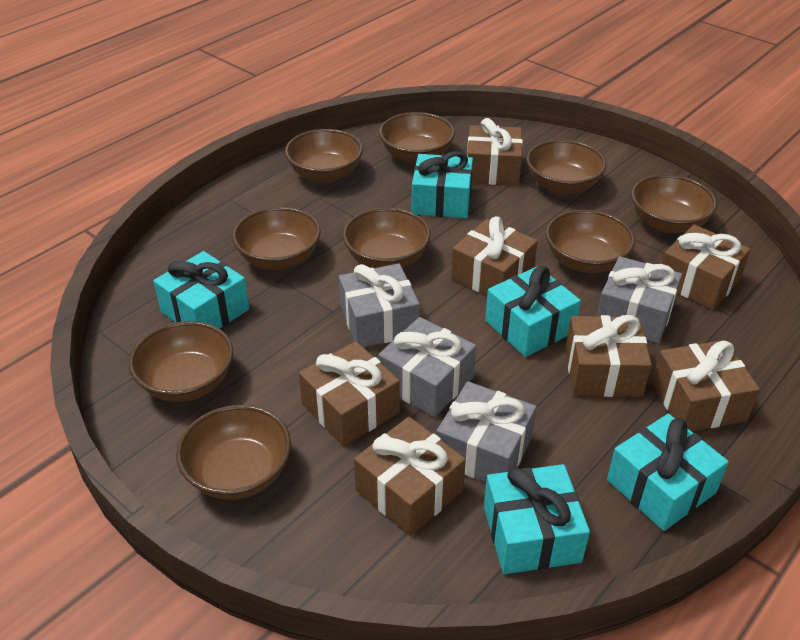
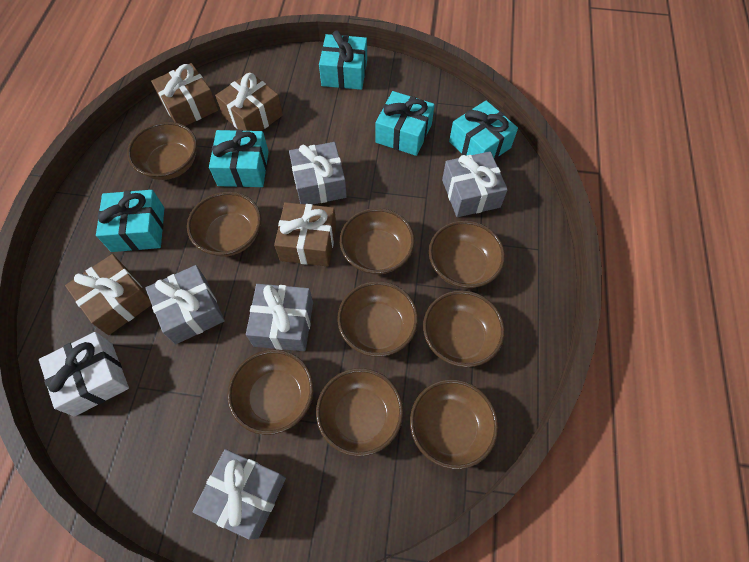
brown gift: 7 -> 4
grey gift: 4 -> 5
white gift: 0 -> 1

